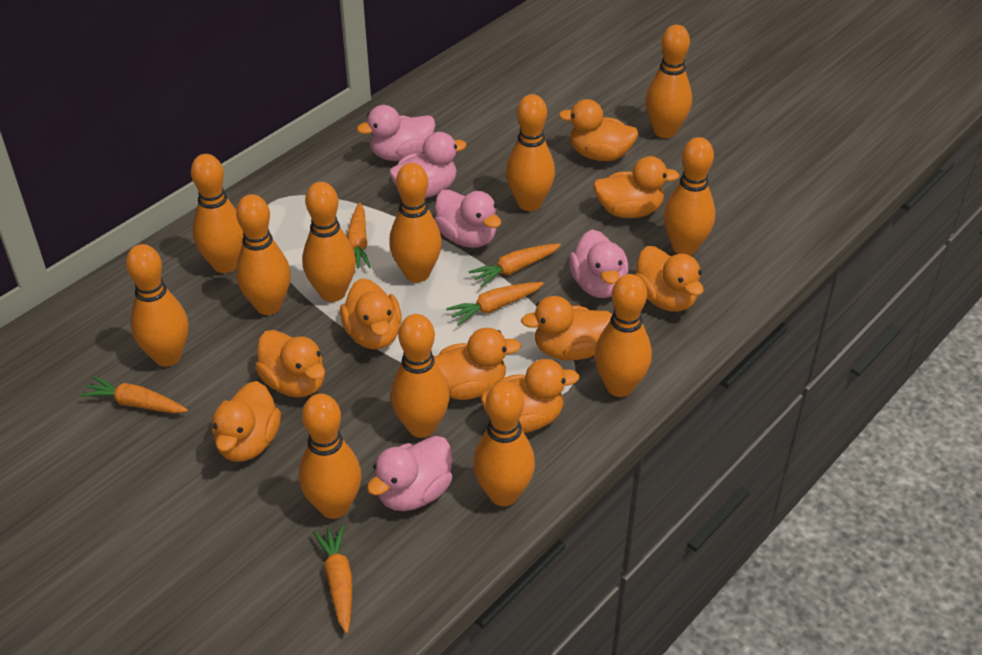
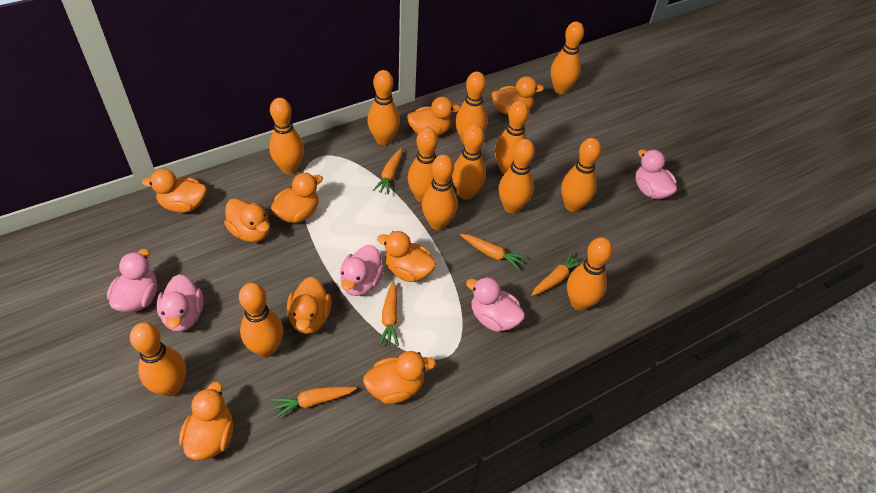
orange bowling pin: 12 -> 13

